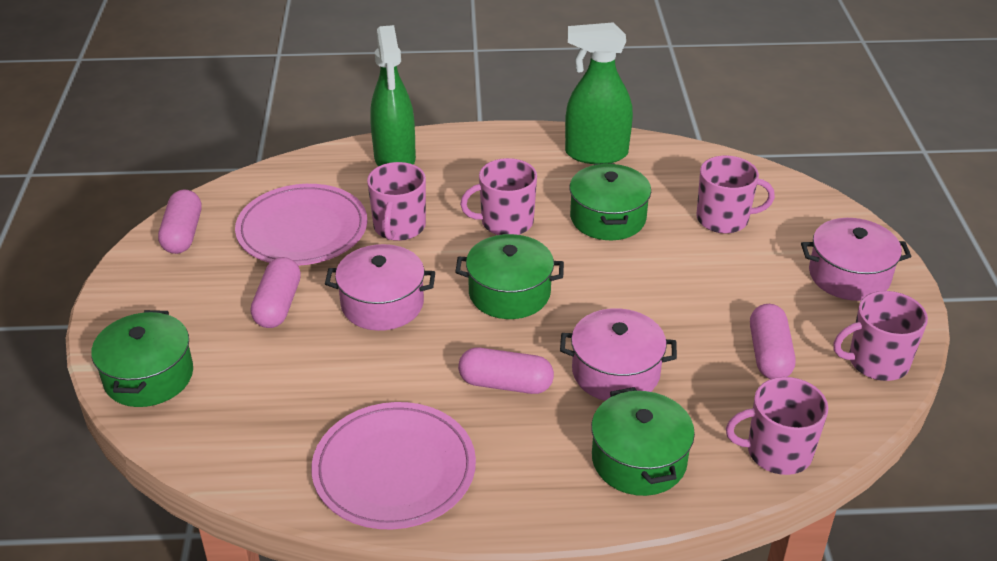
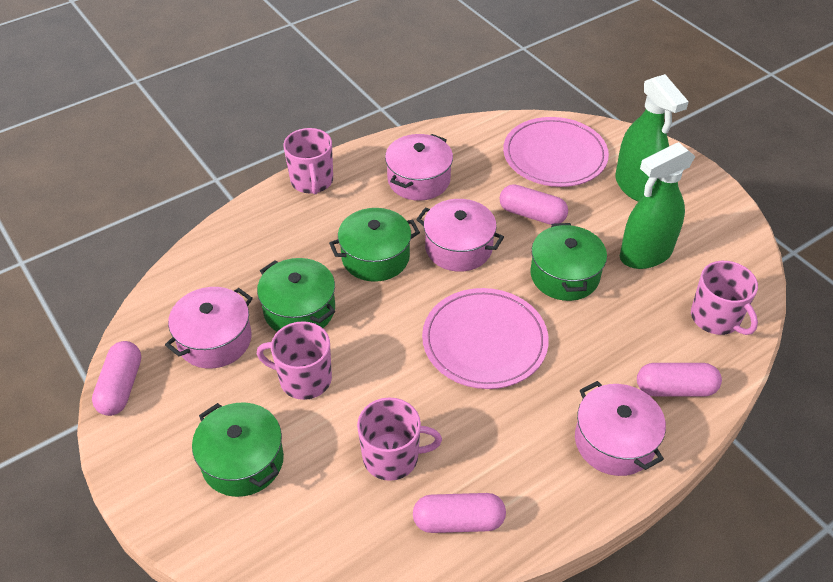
pink mug: 5 -> 4
pink pot: 3 -> 4

